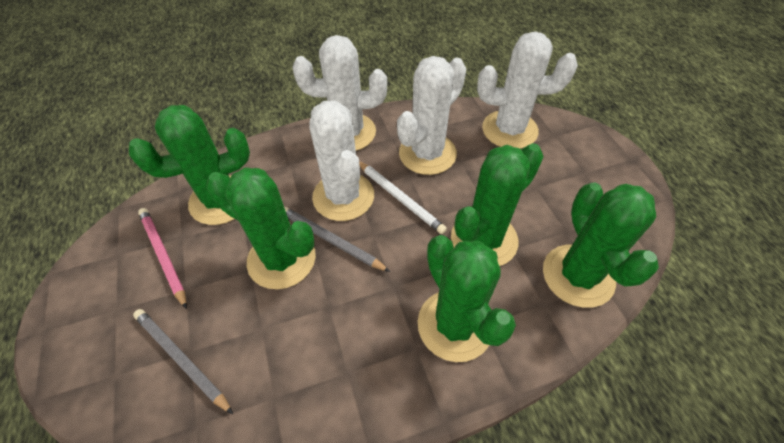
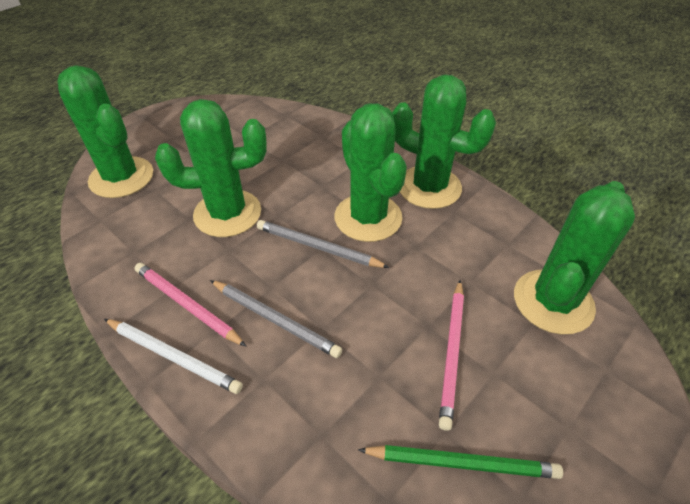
green pencil: 0 -> 1
pink pencil: 1 -> 2
white cactus: 4 -> 0

